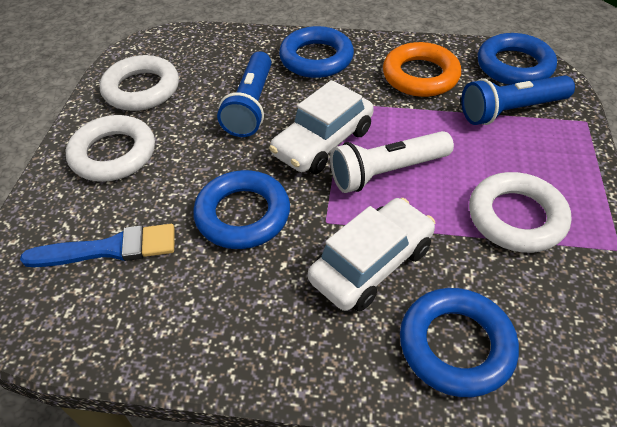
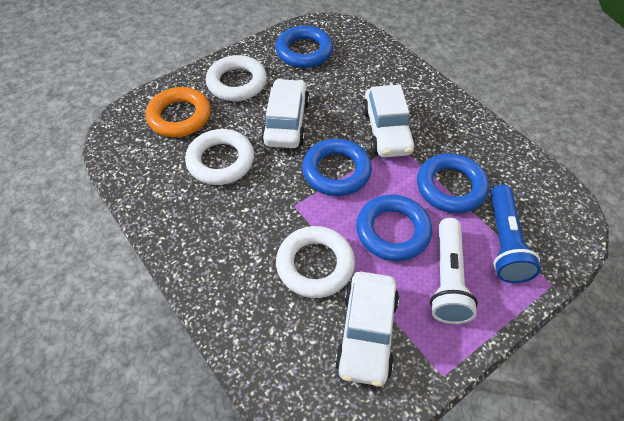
blue brush: 1 -> 0
blue flashlight: 2 -> 1
white car: 2 -> 3

